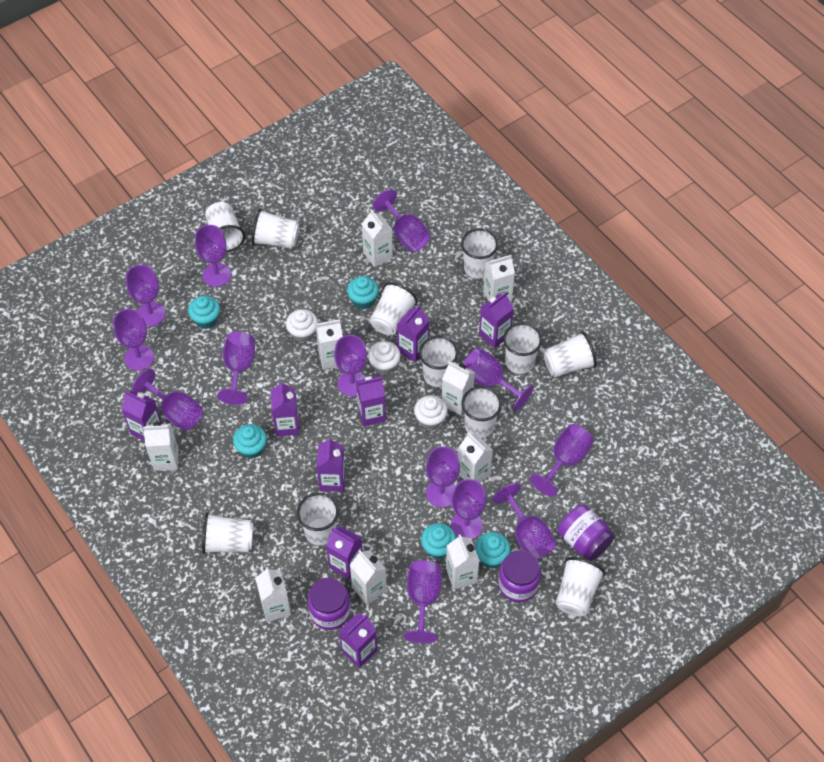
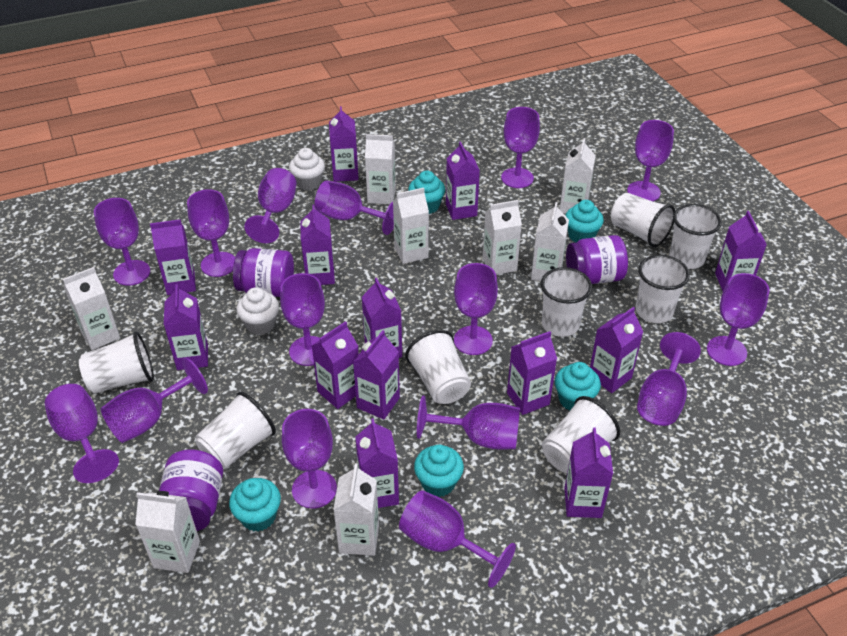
purple carton: 8 -> 13
purple goblet: 13 -> 15
white carton: 9 -> 8
white cup: 11 -> 8
white cupcake: 3 -> 2

